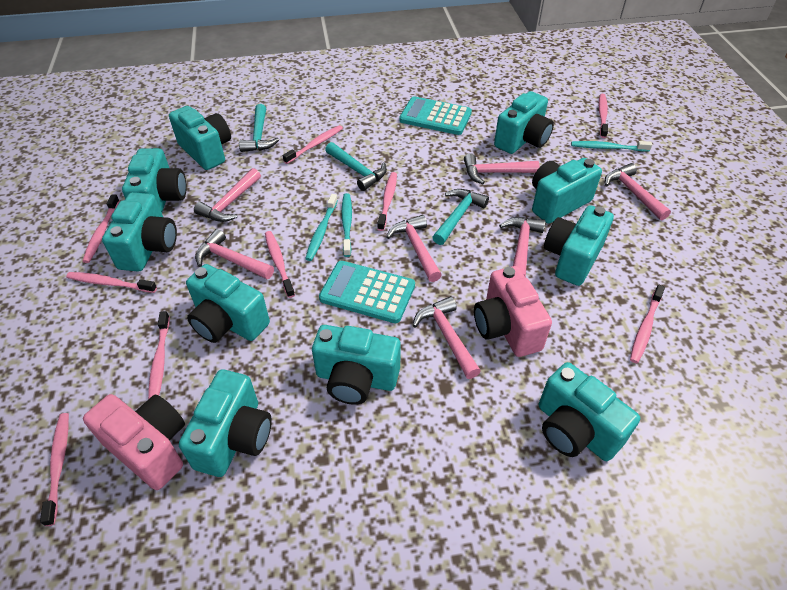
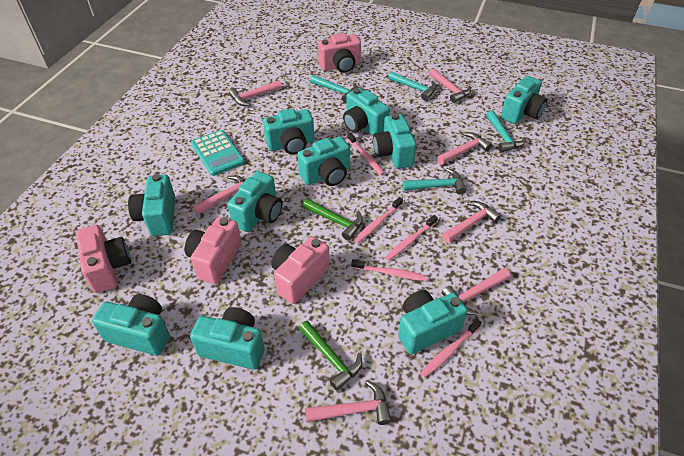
green hammer: 0 -> 2
pink camera: 2 -> 4
pink toothbrush: 9 -> 5
turquoise calculator: 2 -> 1
turquoise hammer: 3 -> 4
turquoise toothbrush: 3 -> 0

